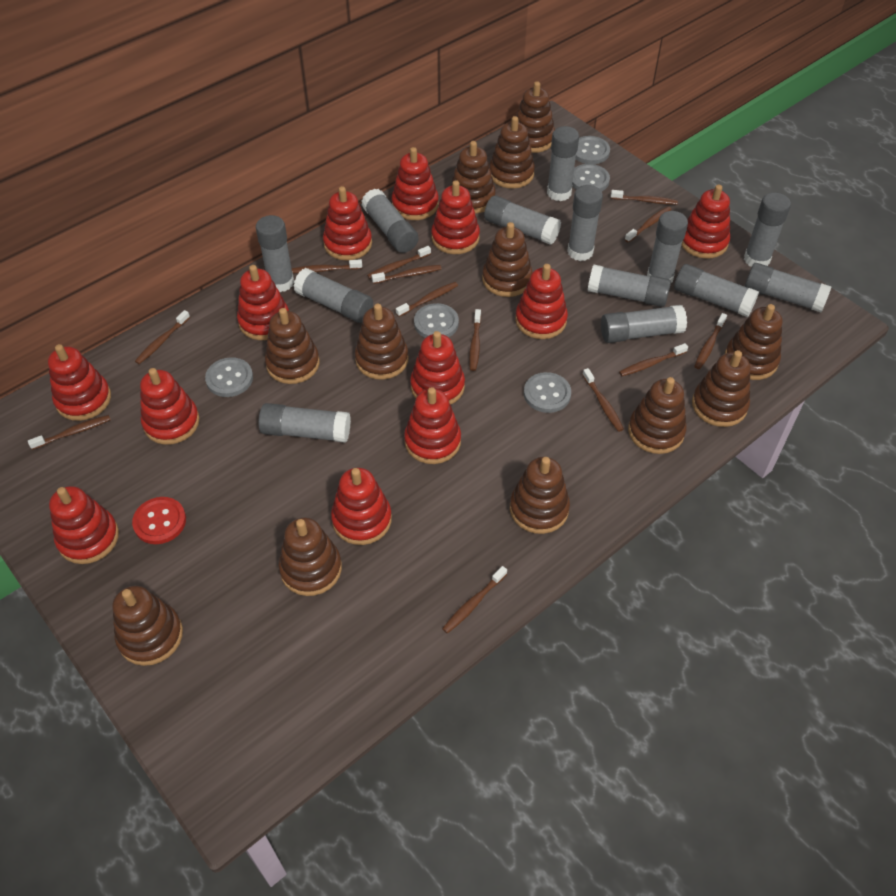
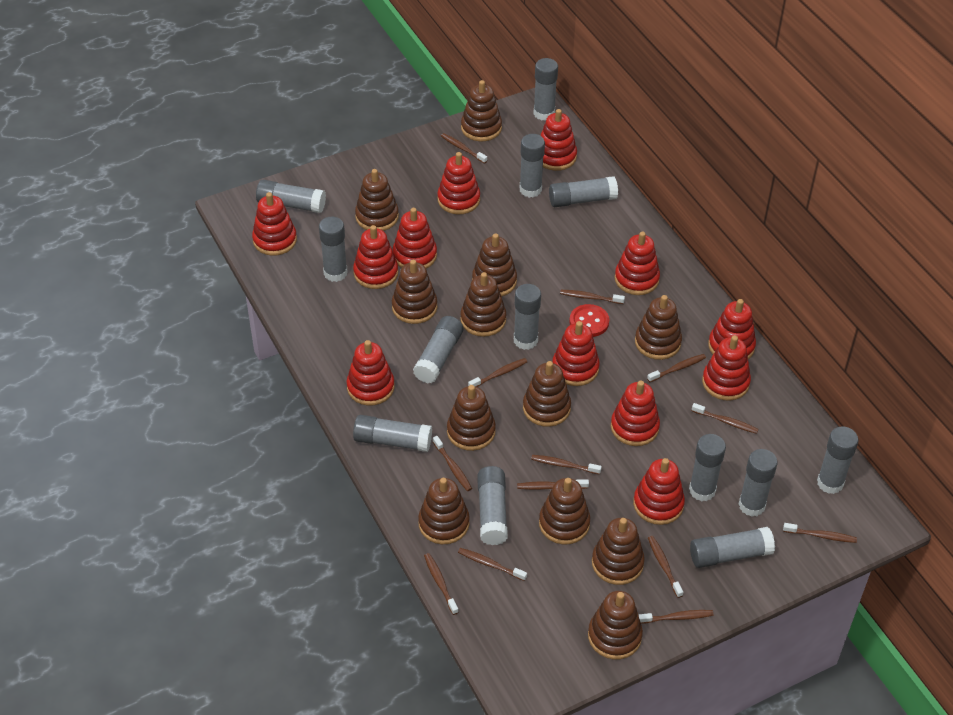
grey button: 5 -> 0

